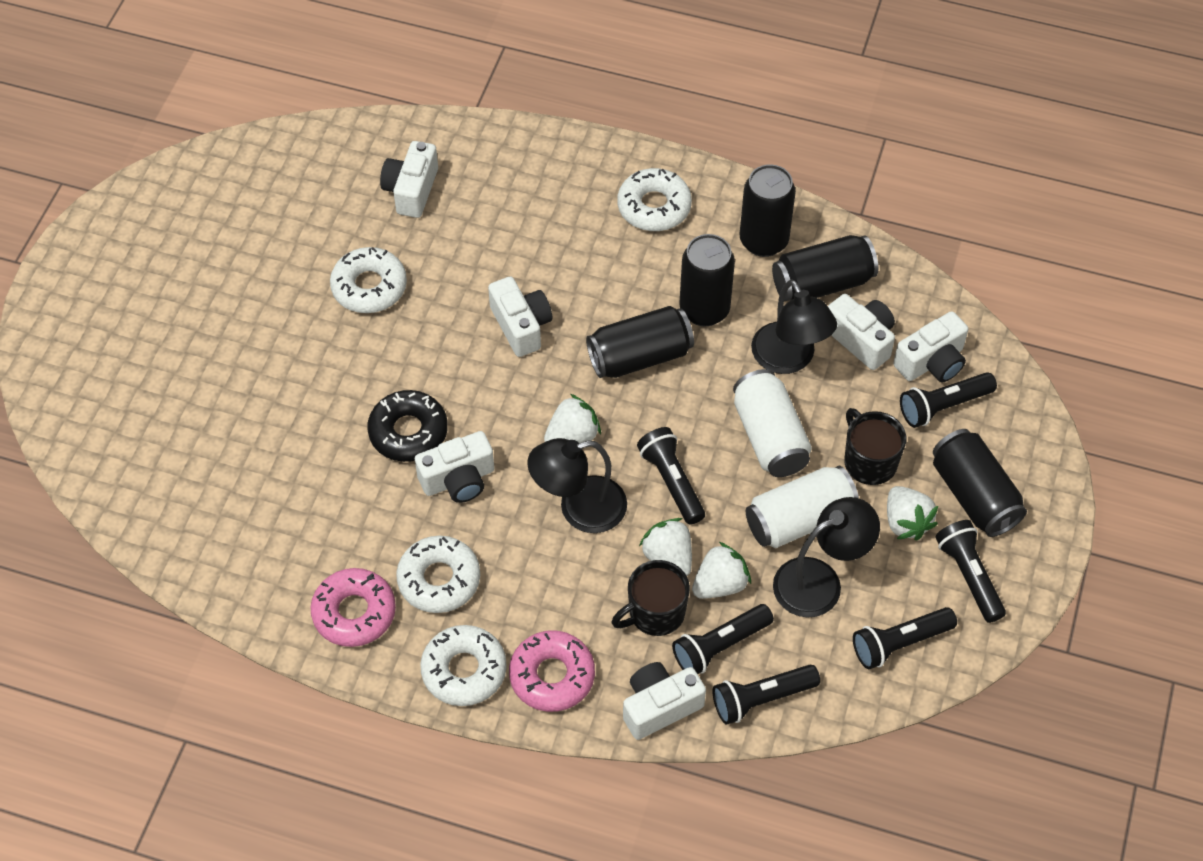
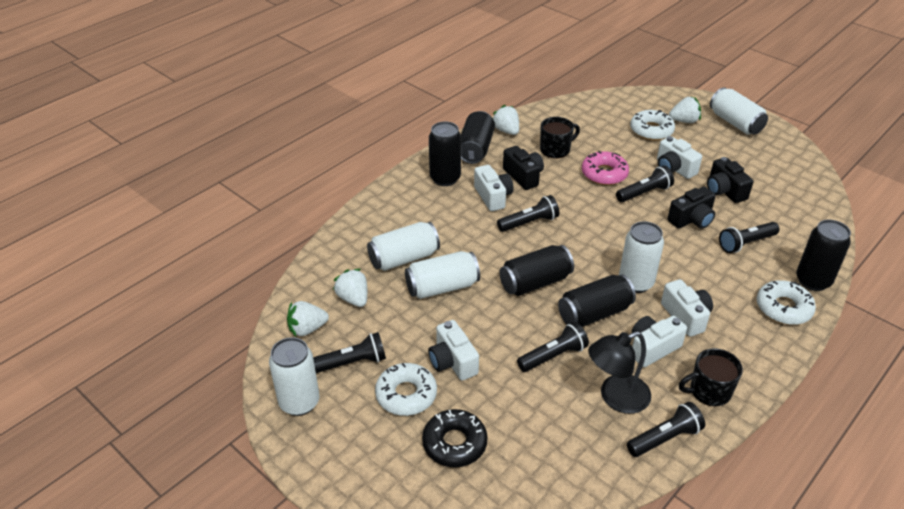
black camera: 0 -> 3
black lamp: 3 -> 1
pink donut: 2 -> 1
white camera: 6 -> 5
white can: 2 -> 5
white donut: 4 -> 3

